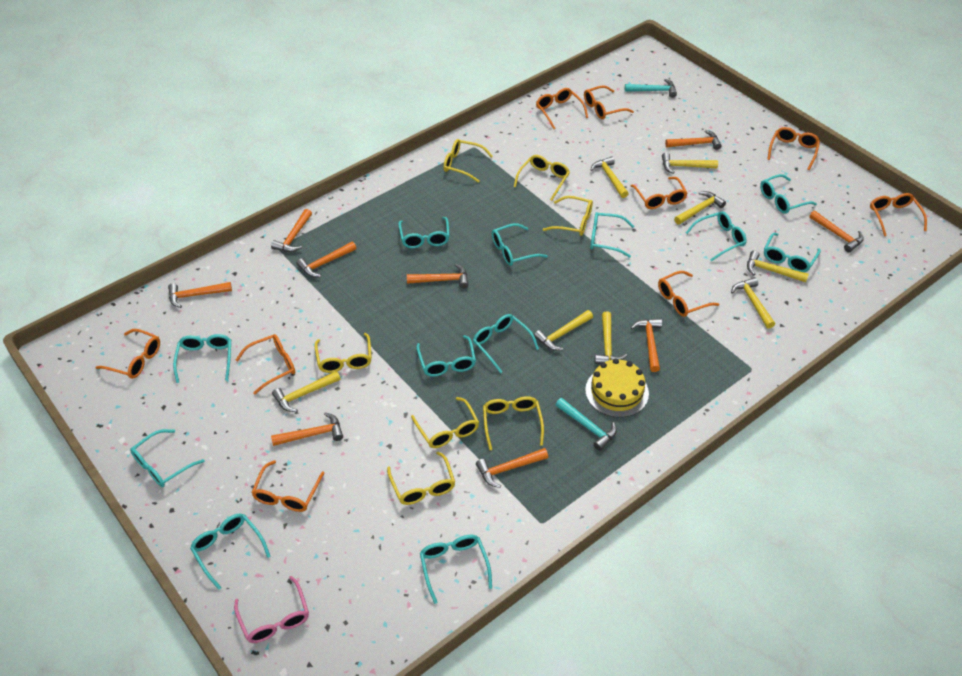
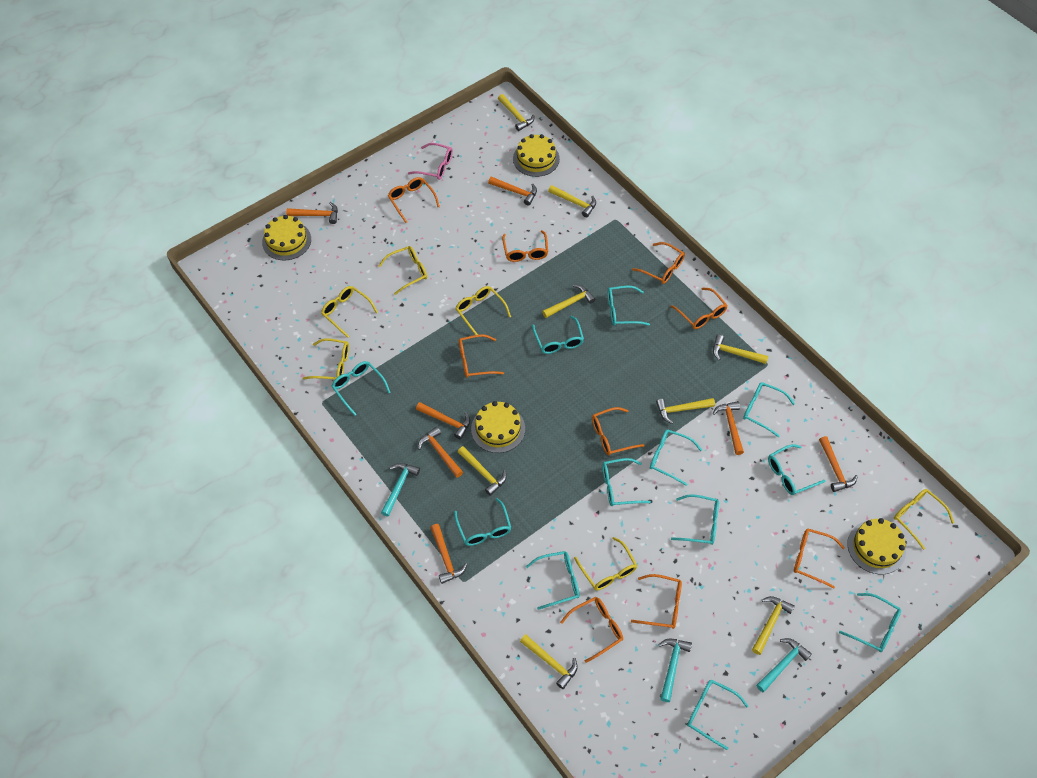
orange hammer: 9 -> 7
turquoise hammer: 2 -> 3
yellow cake: 1 -> 4
yellow glasses: 7 -> 6

